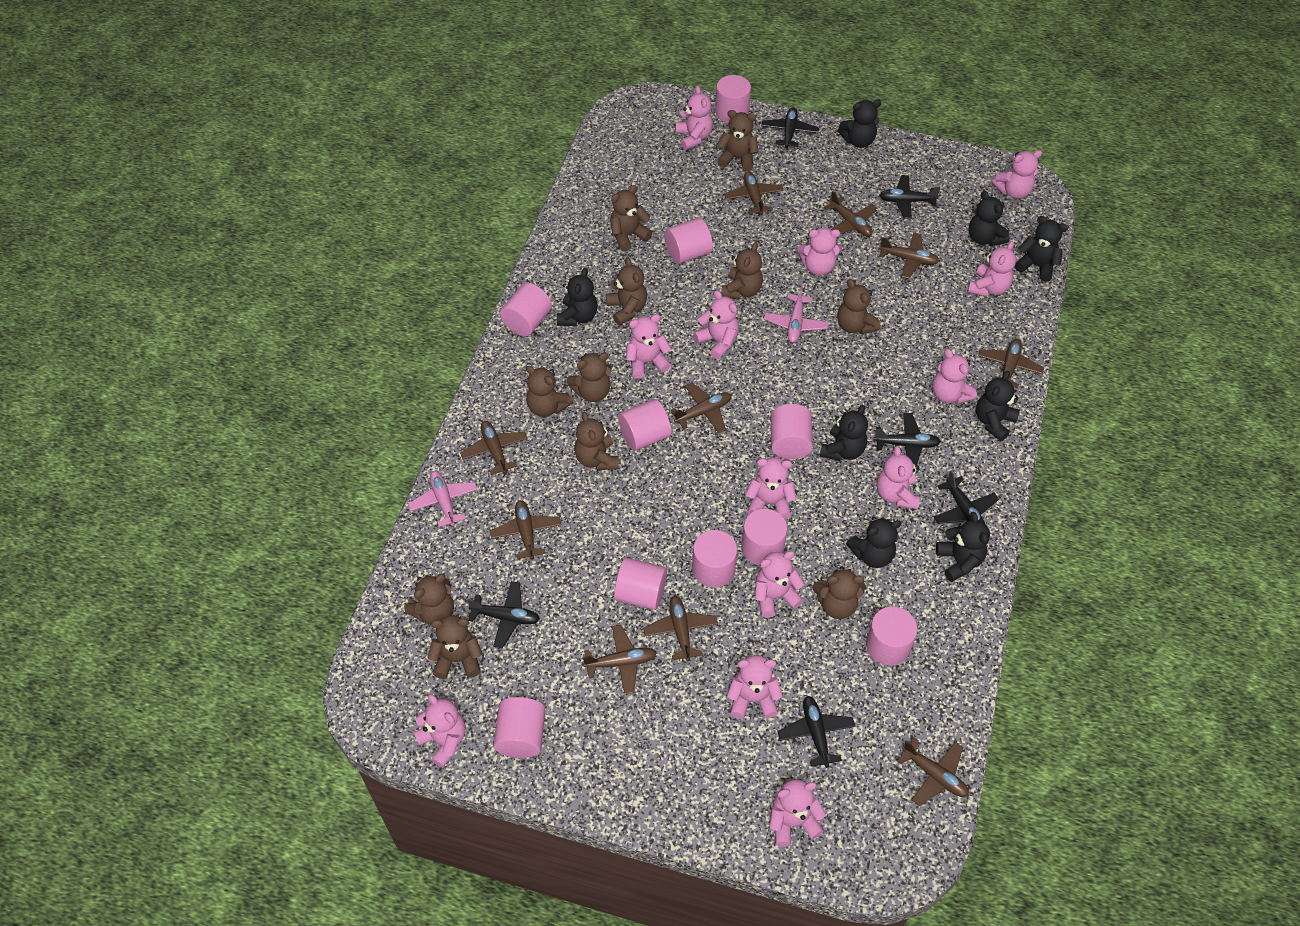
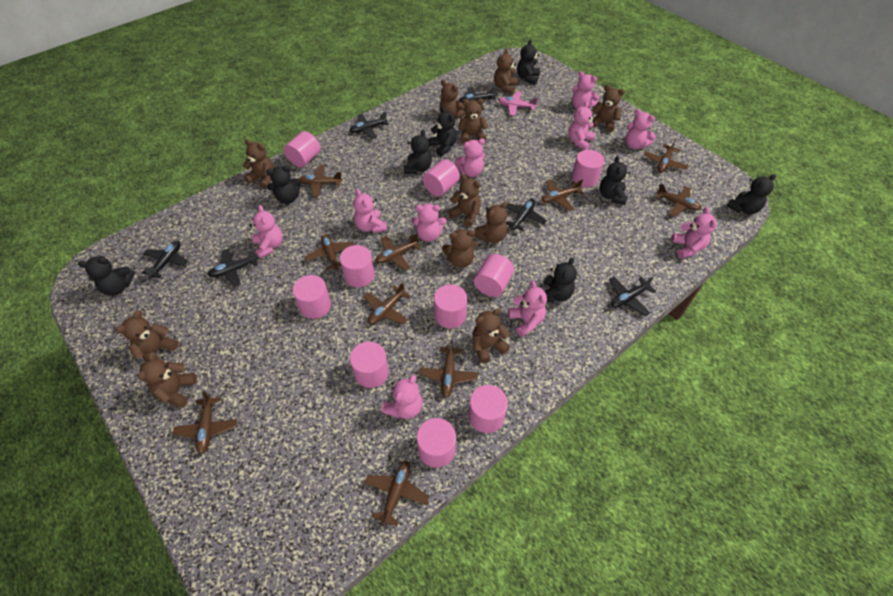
pink plane: 2 -> 1
pink teddy bear: 13 -> 10

